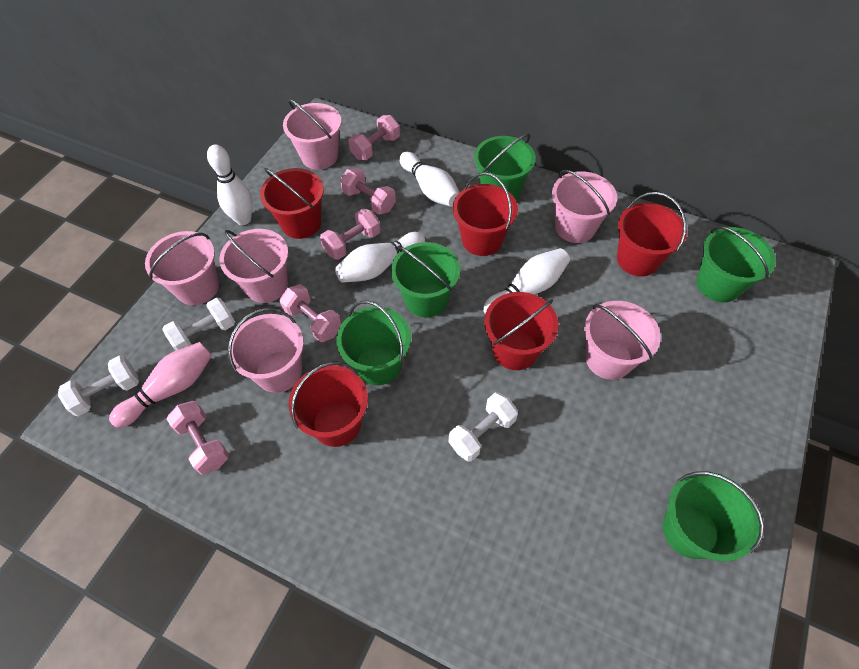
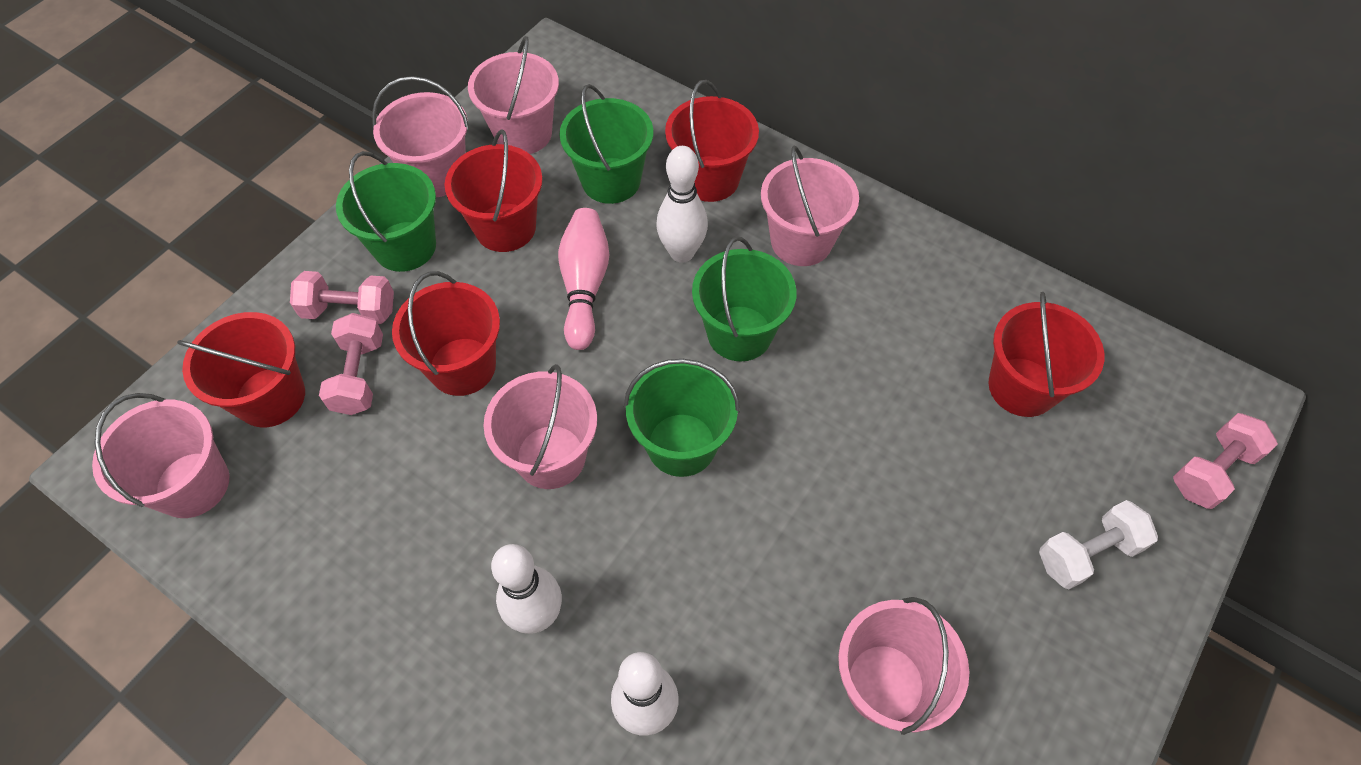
green bucket: 5 -> 4
pink dumbbell: 5 -> 3
white bowling pin: 4 -> 3
white dumbbell: 3 -> 1

